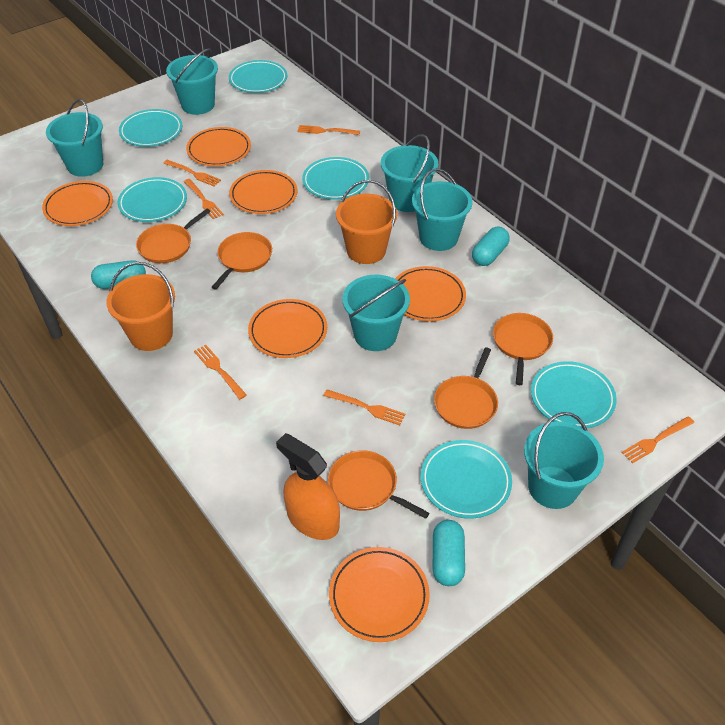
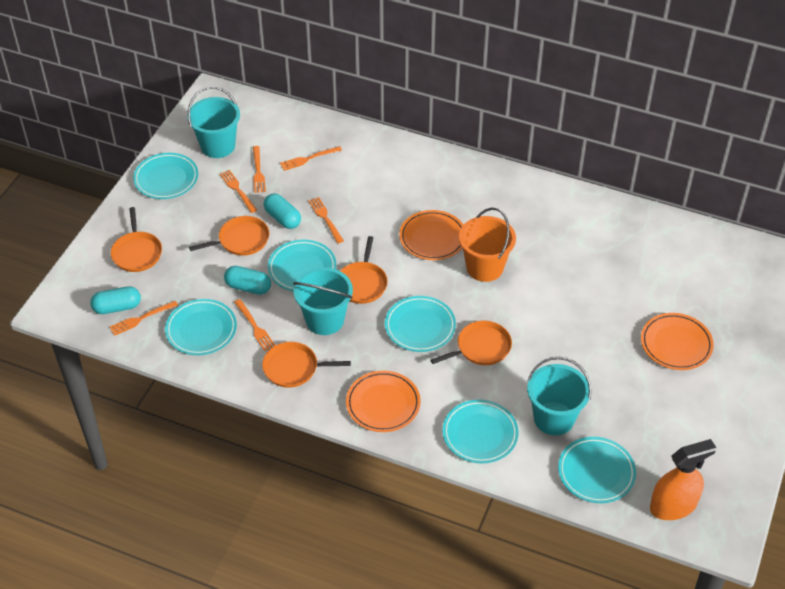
orange bucket: 2 -> 1
orange plate: 6 -> 3
turquoise bucket: 6 -> 3

